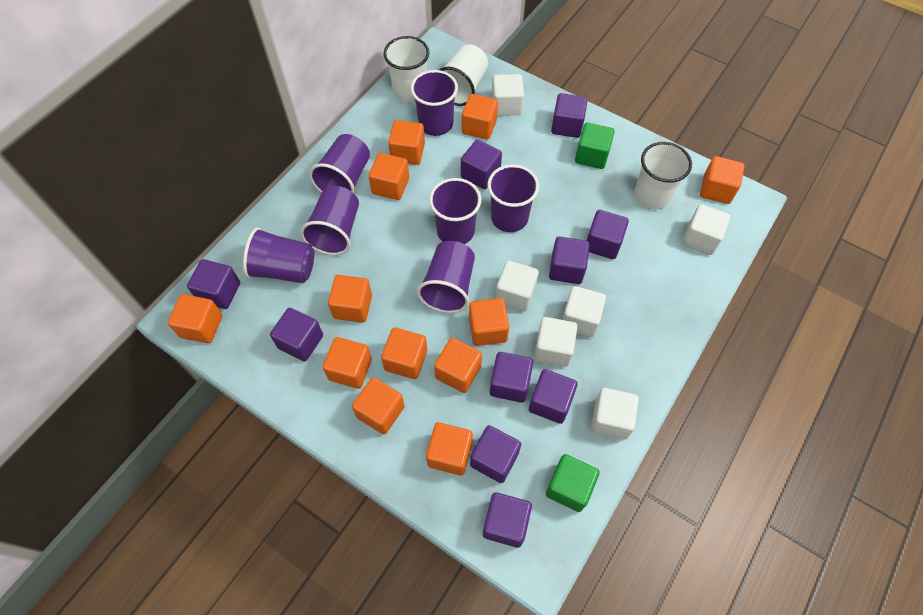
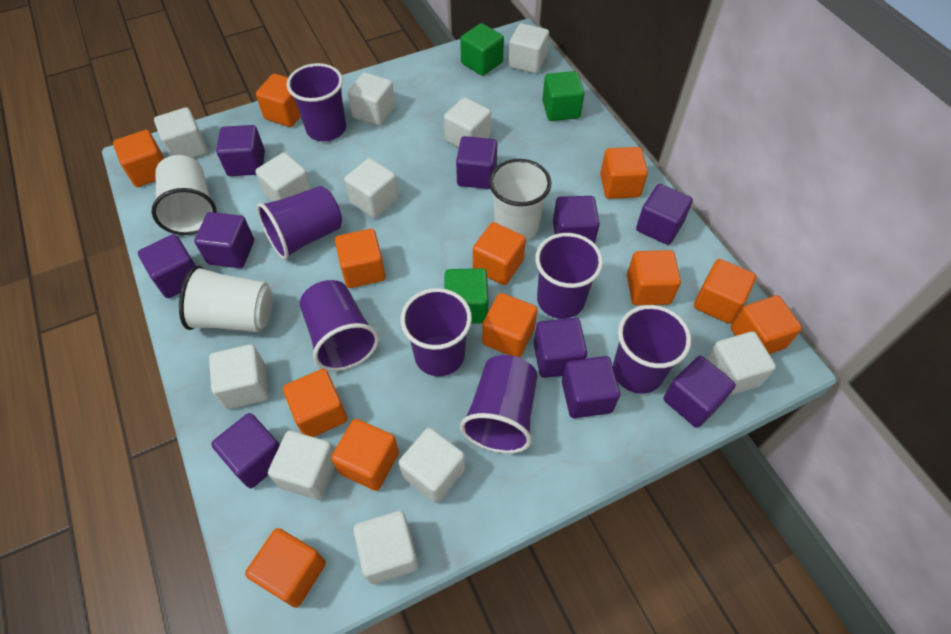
green cube: 2 -> 3
white cube: 6 -> 11

